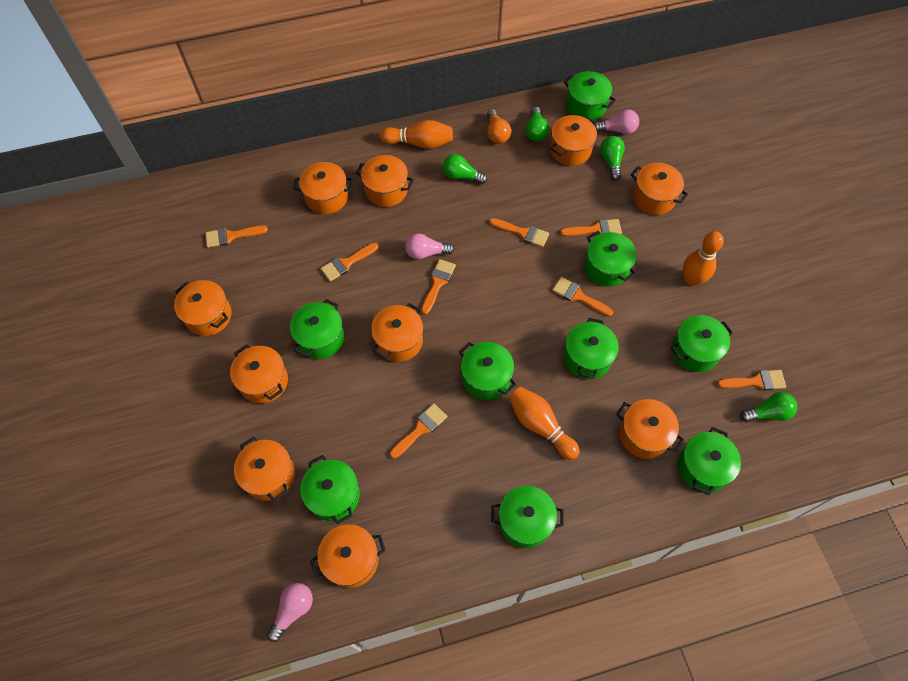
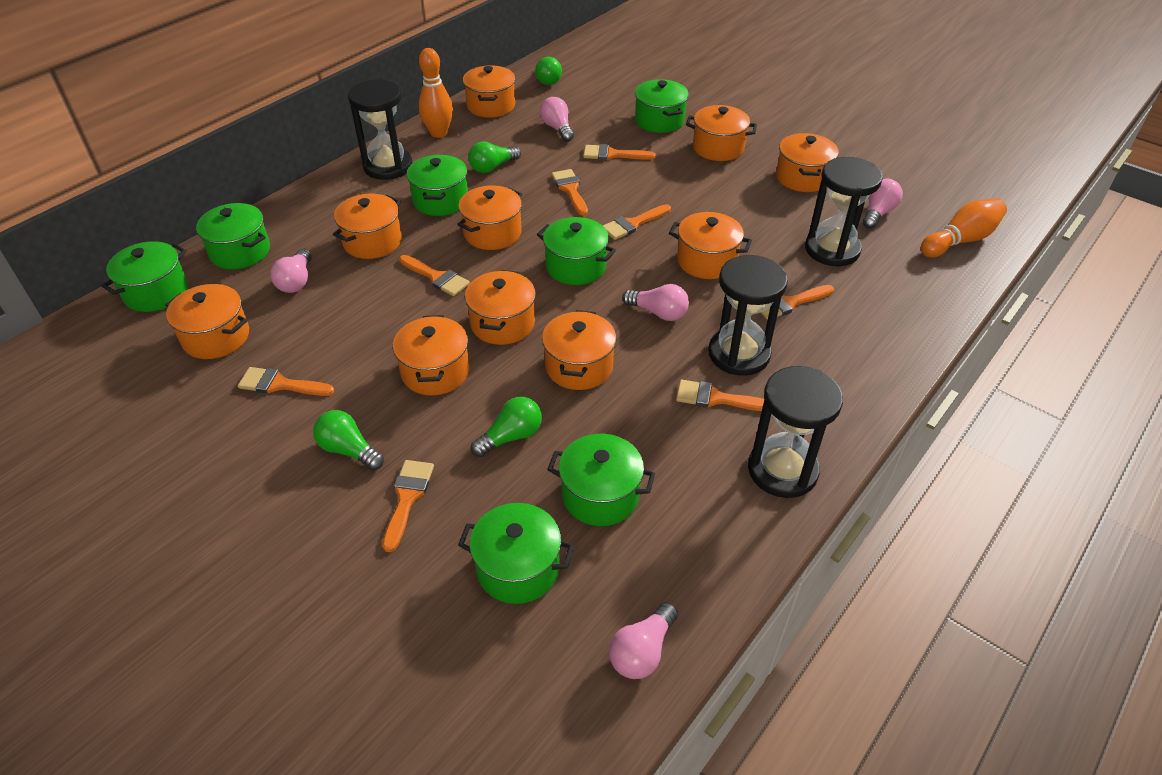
black hourglass: 0 -> 4
green pot: 9 -> 7
orange bowling pin: 3 -> 2
orange light bulb: 1 -> 0
pink light bulb: 3 -> 5

